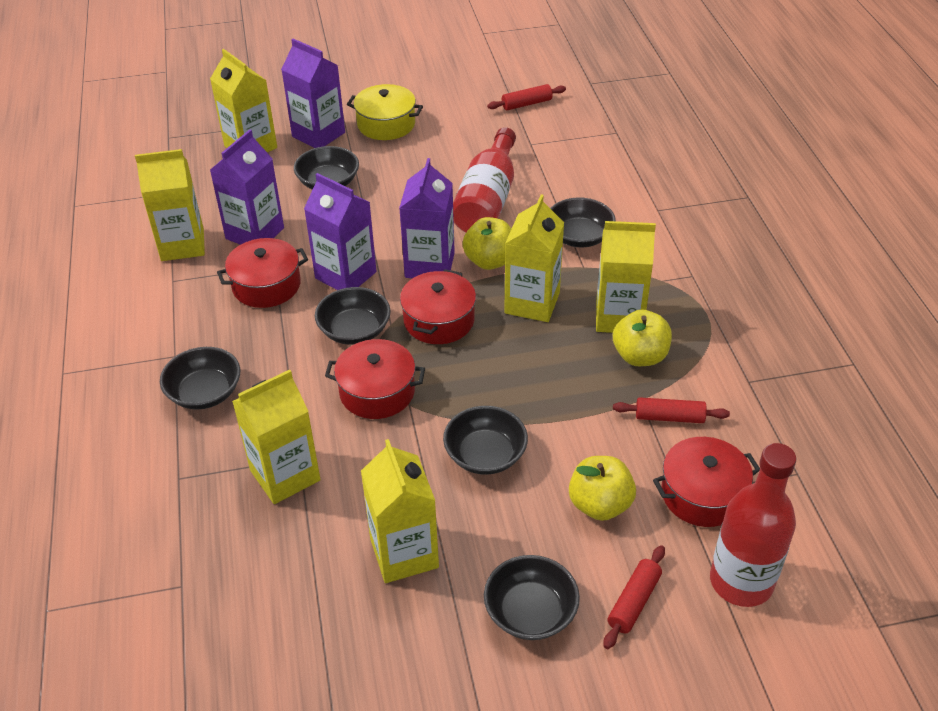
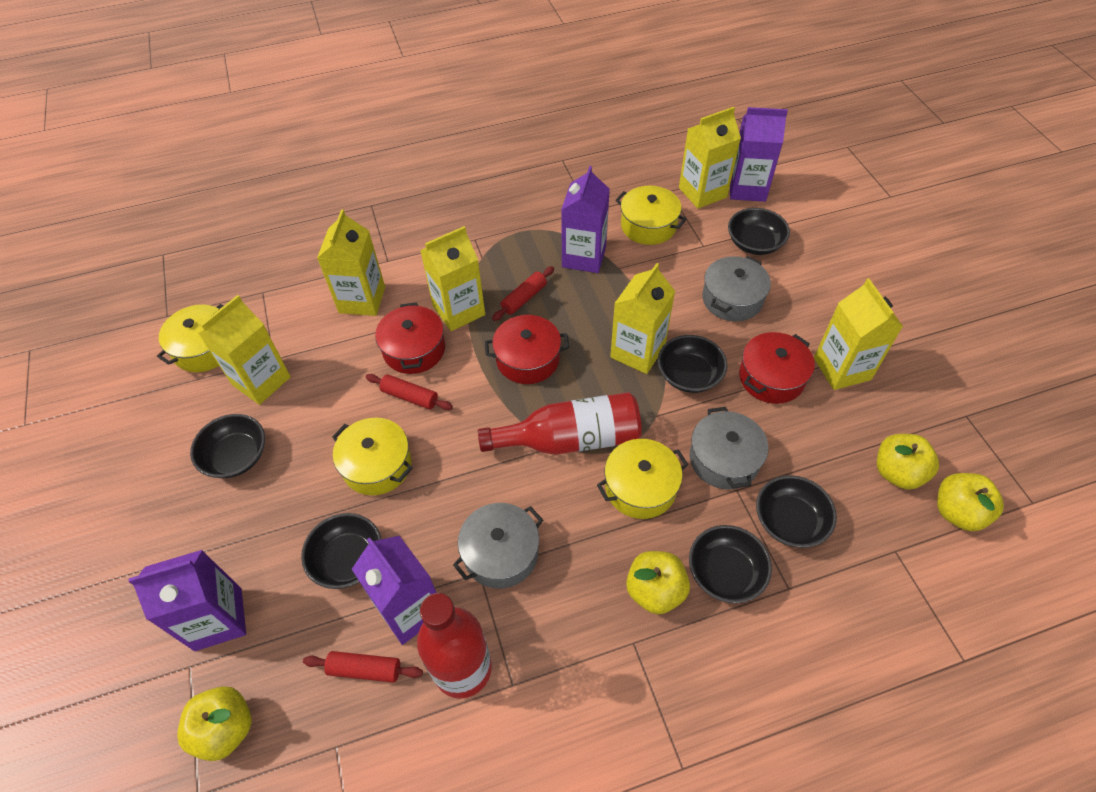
grey pot: 0 -> 3
red pot: 4 -> 3
yellow apple: 3 -> 4
yellow pot: 1 -> 4

